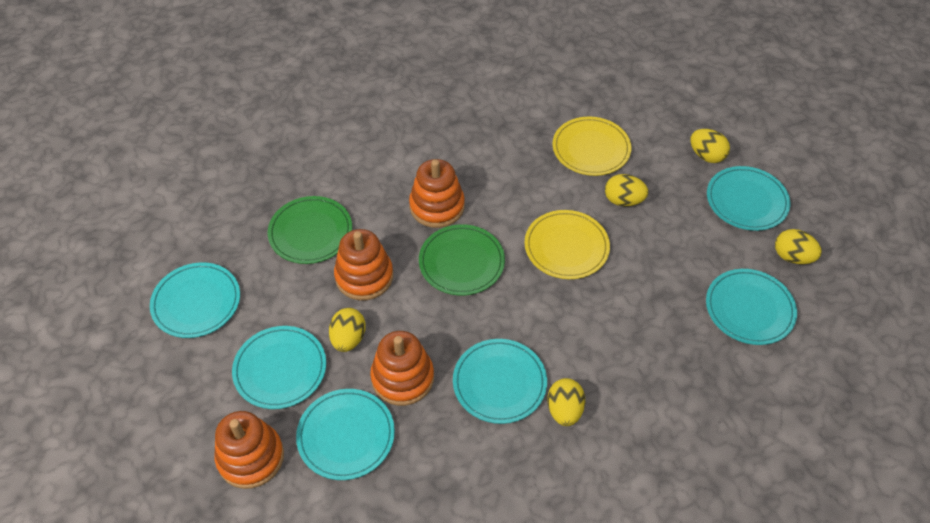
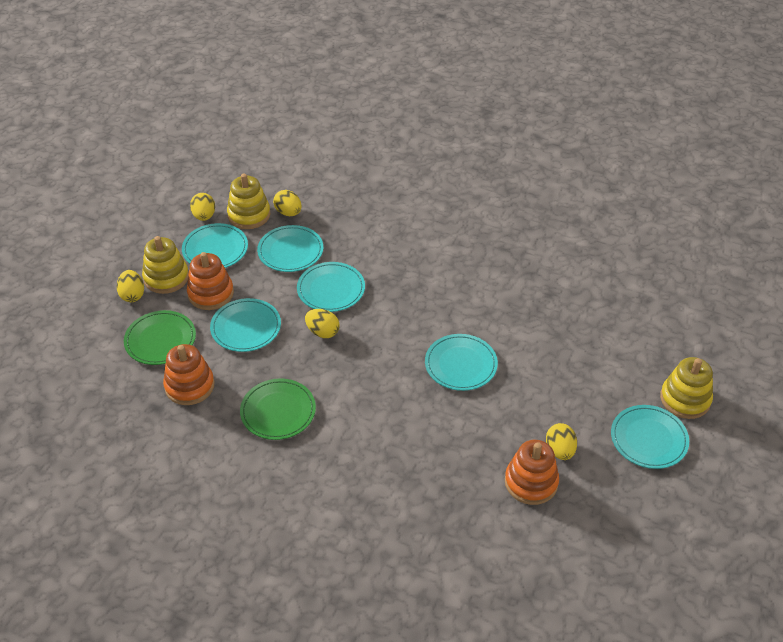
orange stacking toy: 4 -> 3
yellow plate: 2 -> 0
yellow stacking toy: 0 -> 3

